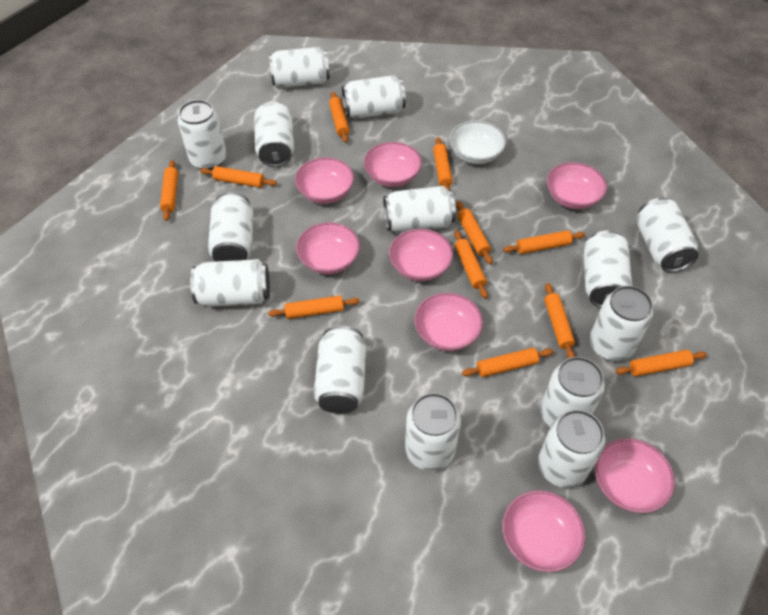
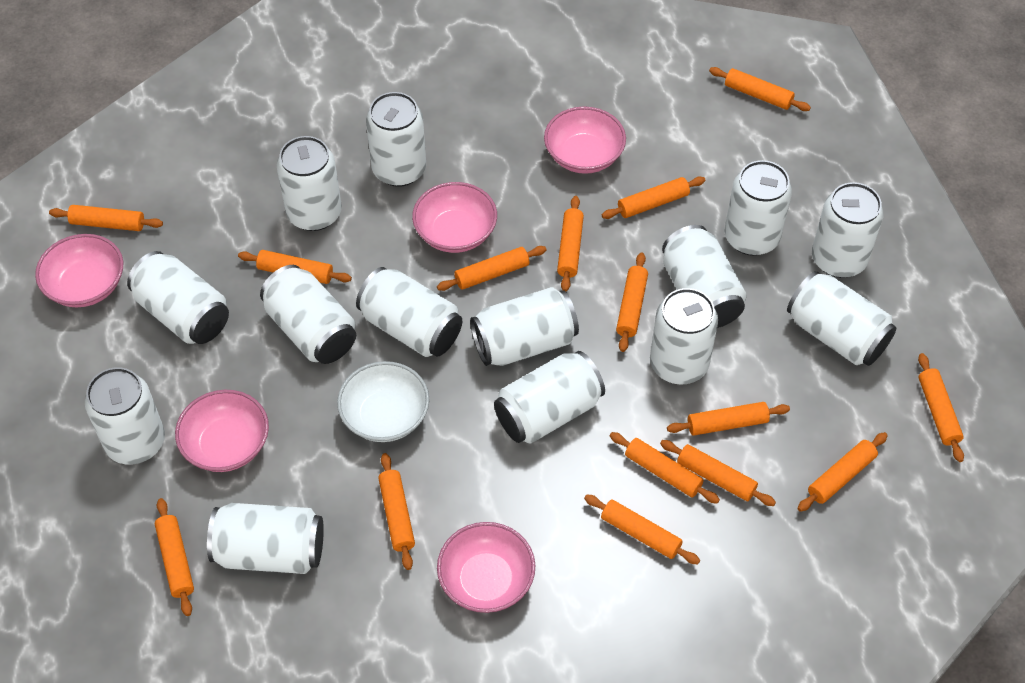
orange rolling pin: 11 -> 15
pink bowl: 8 -> 5

